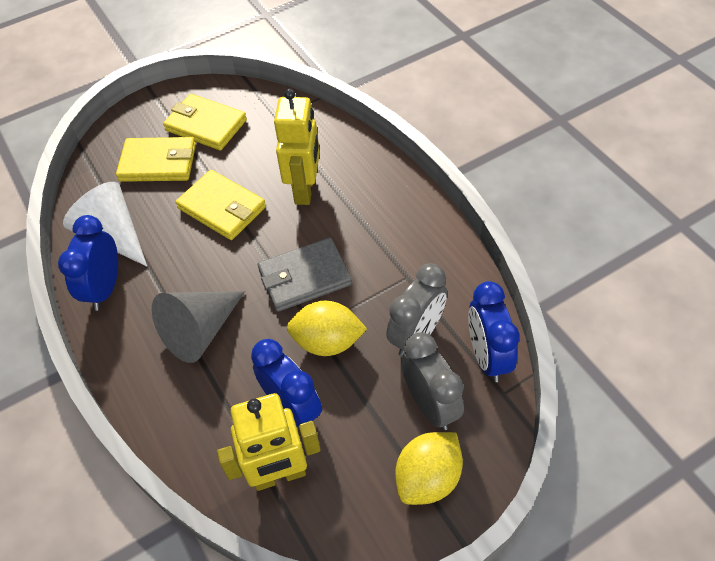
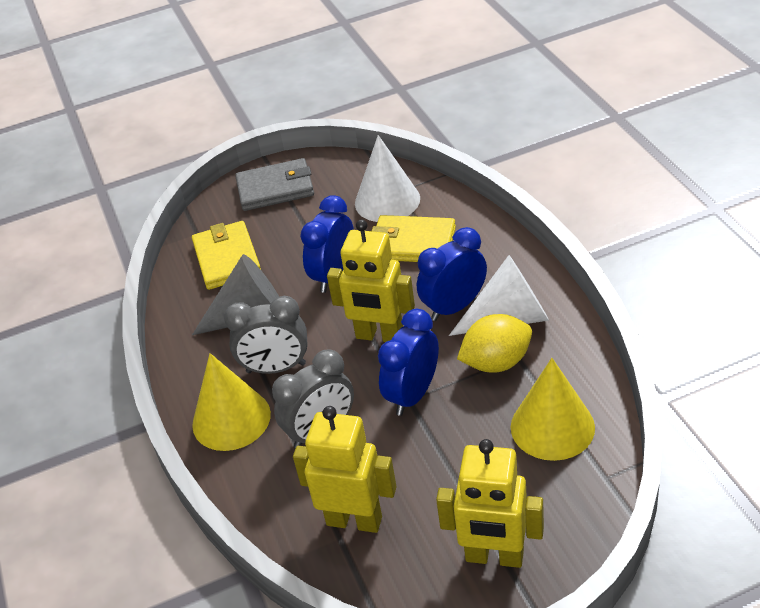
white cone: 1 -> 2
yellow cone: 0 -> 2
yellow lemon: 2 -> 1
yellow robot: 2 -> 3
yellow wallet: 3 -> 2

